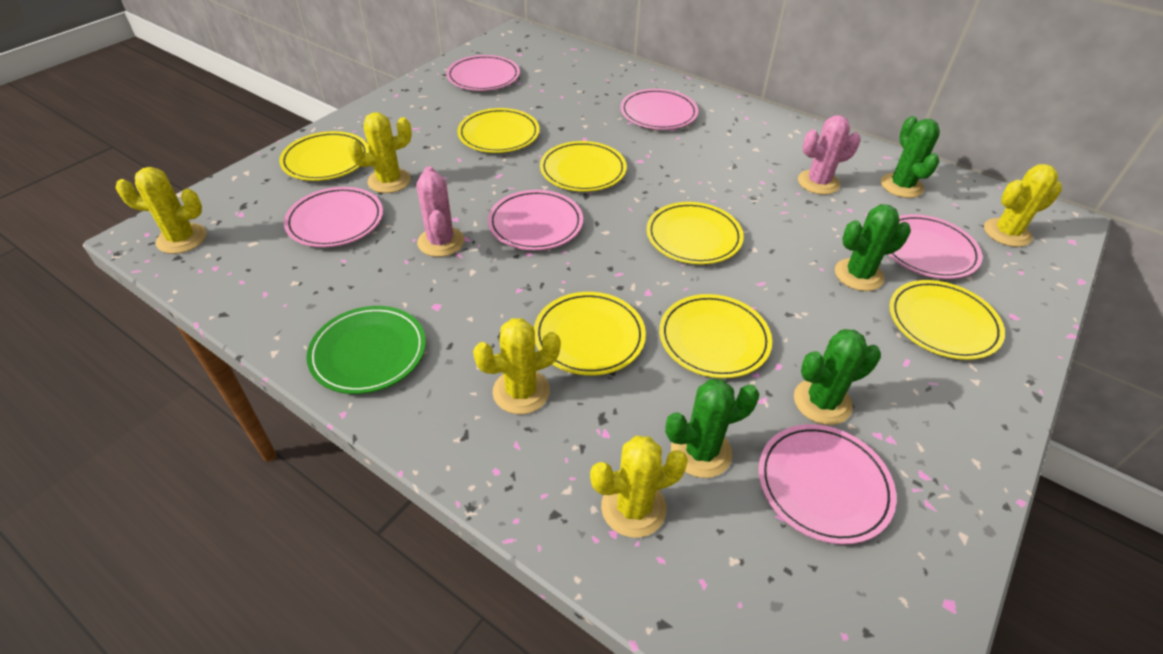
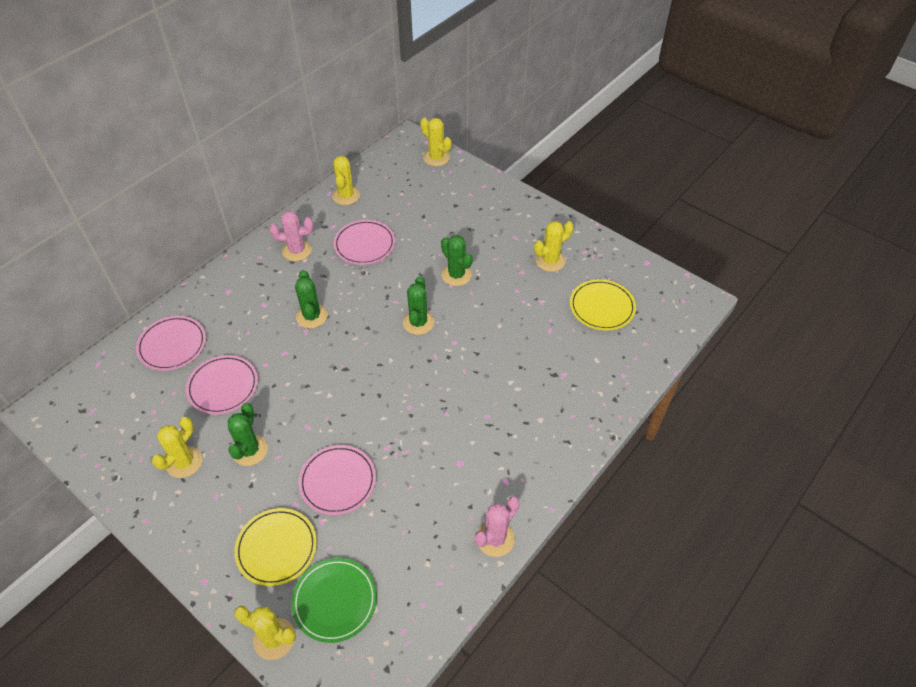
pink plate: 6 -> 4
yellow plate: 7 -> 2

